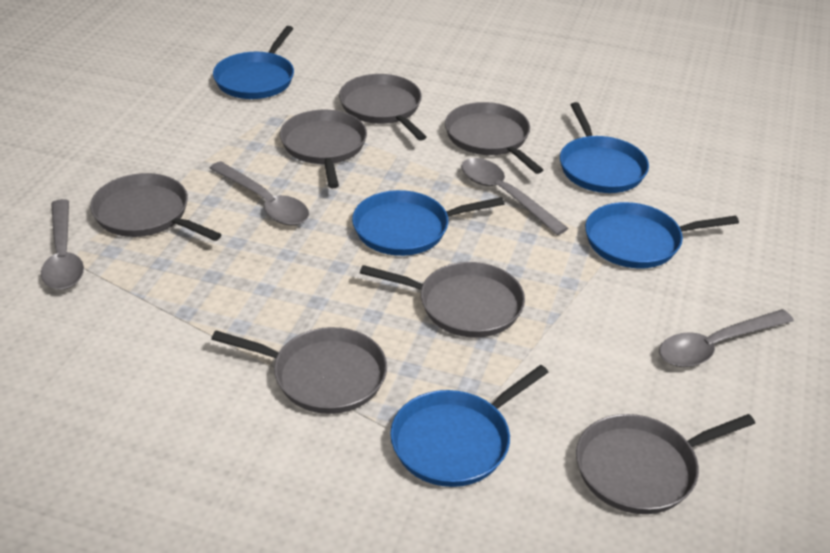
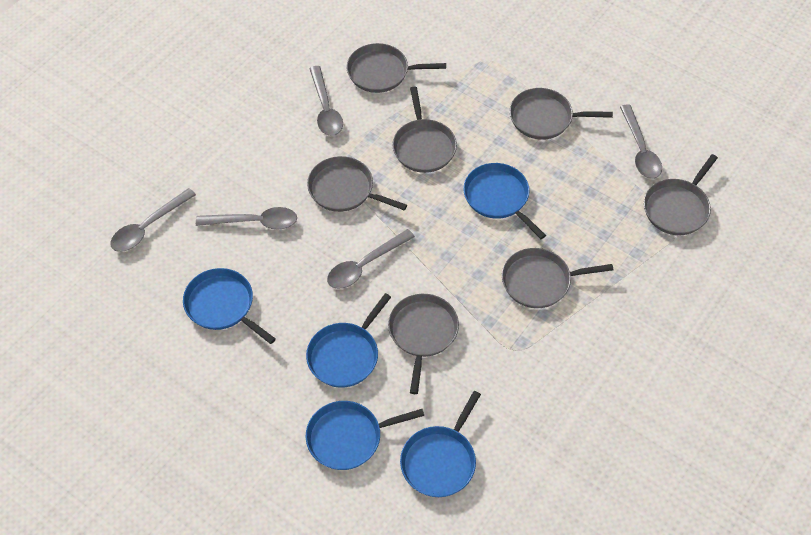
grey spoon: 4 -> 5

